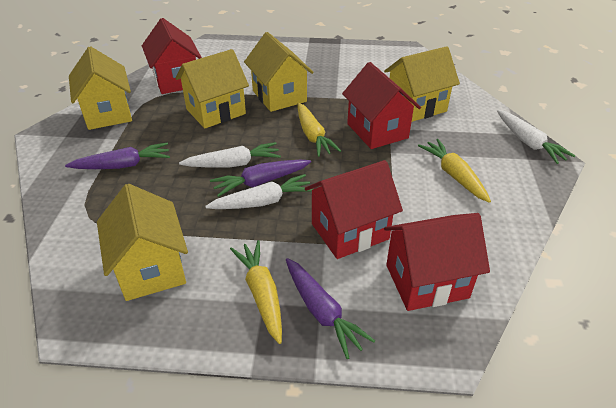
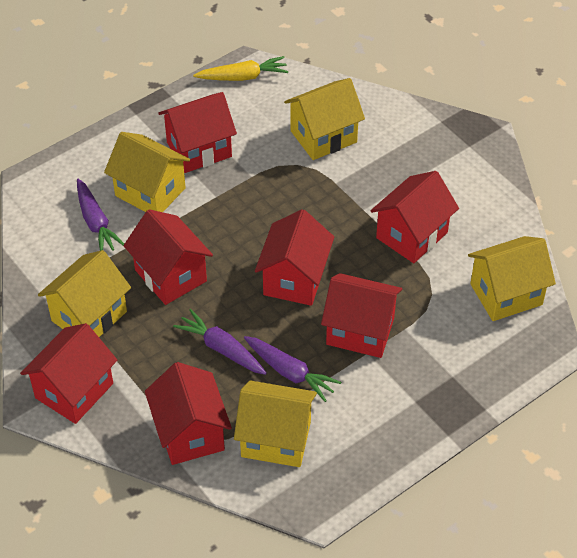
red house: 4 -> 7
white carrot: 3 -> 0
yellow carrot: 3 -> 1

